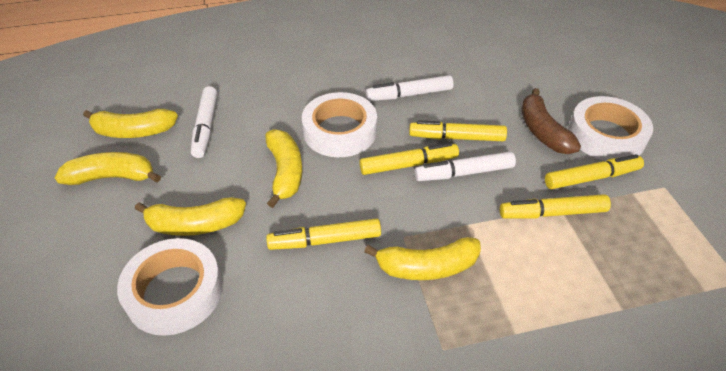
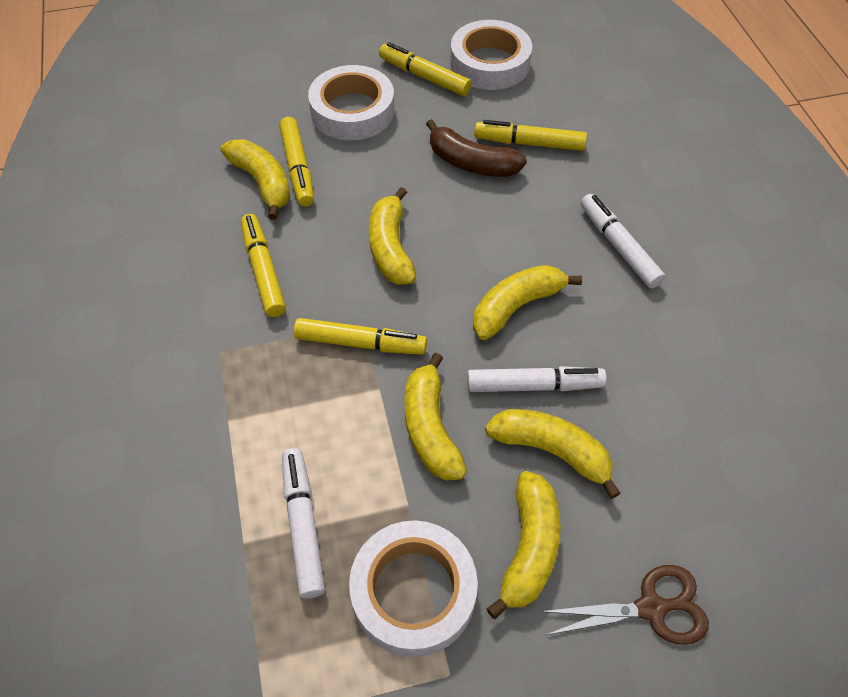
brown scissors: 0 -> 1
yellow banana: 5 -> 6

